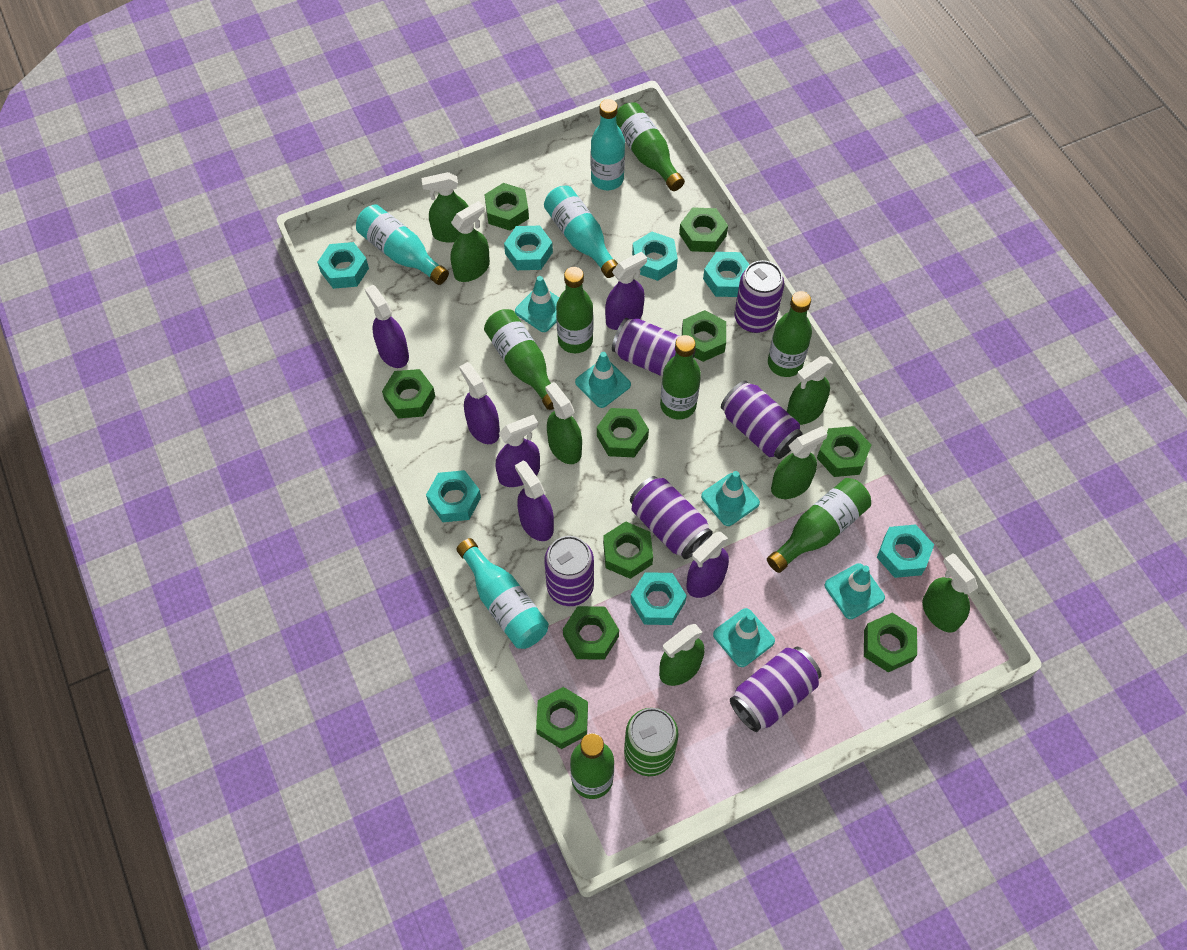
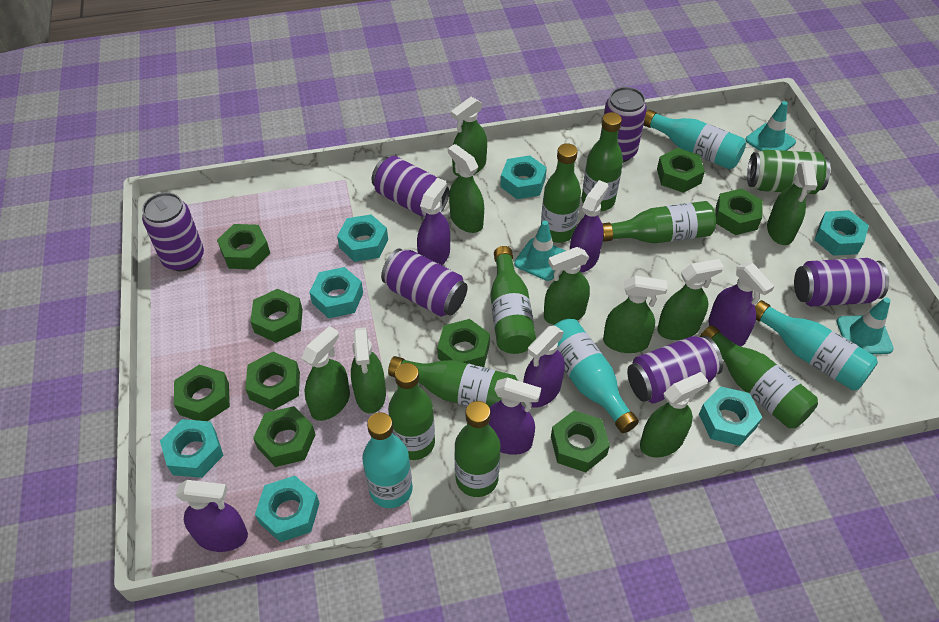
green bottle: 7 -> 8
green nut: 10 -> 9
green spray bottle: 7 -> 9
turquoise traffic cone: 5 -> 3

